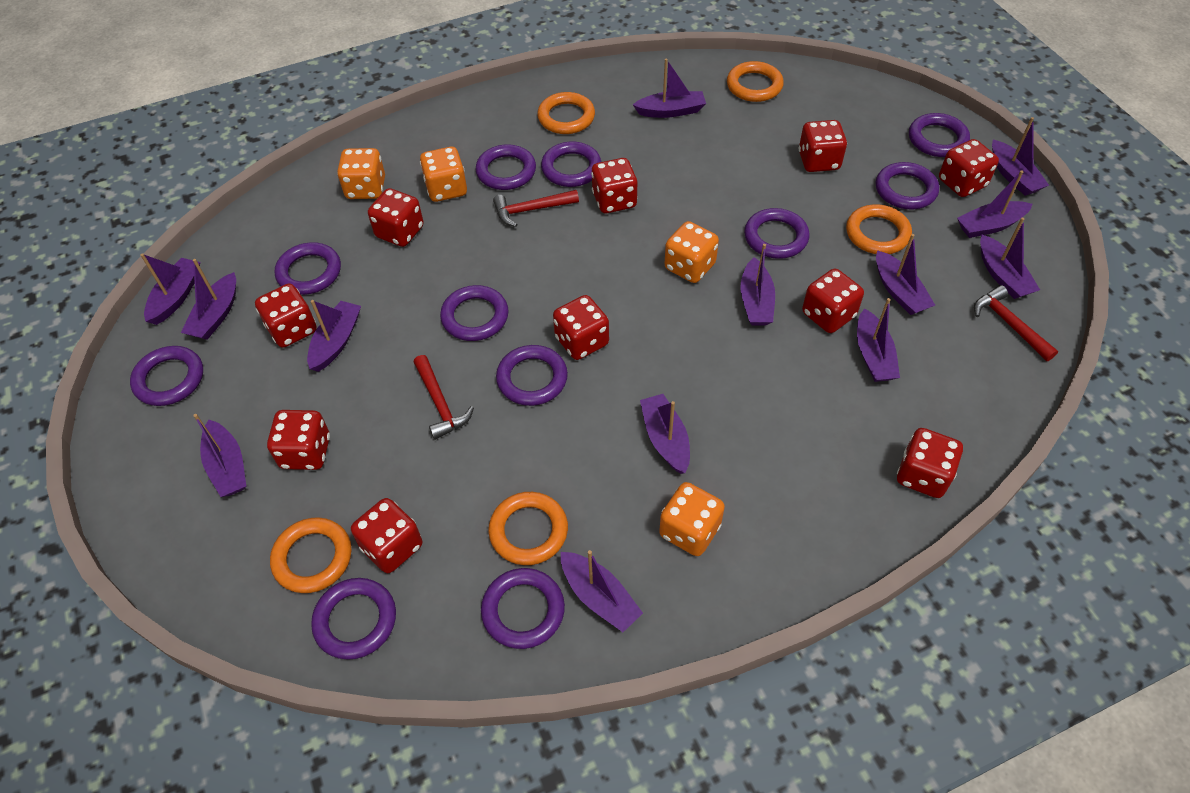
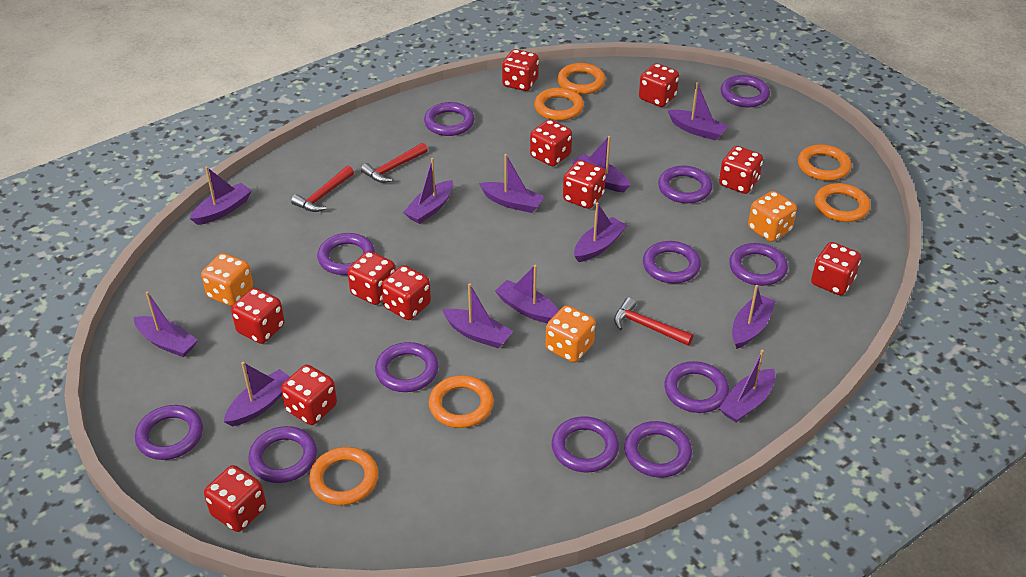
orange dice: 4 -> 3
orange ring: 5 -> 6
purple boat: 13 -> 12
purple ring: 11 -> 12
red dice: 10 -> 11

